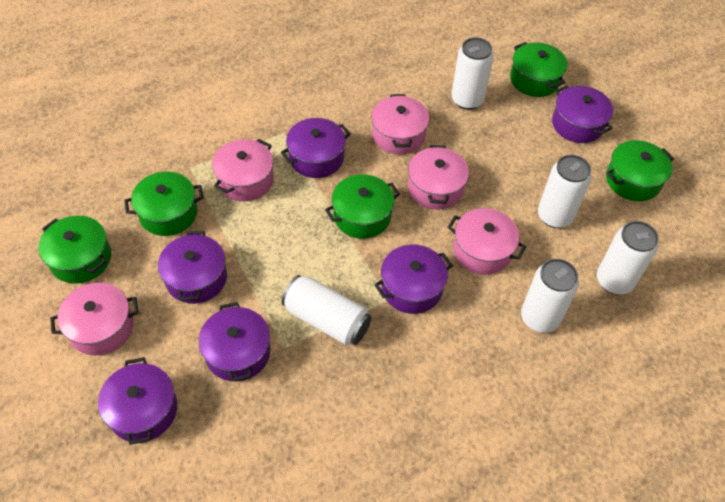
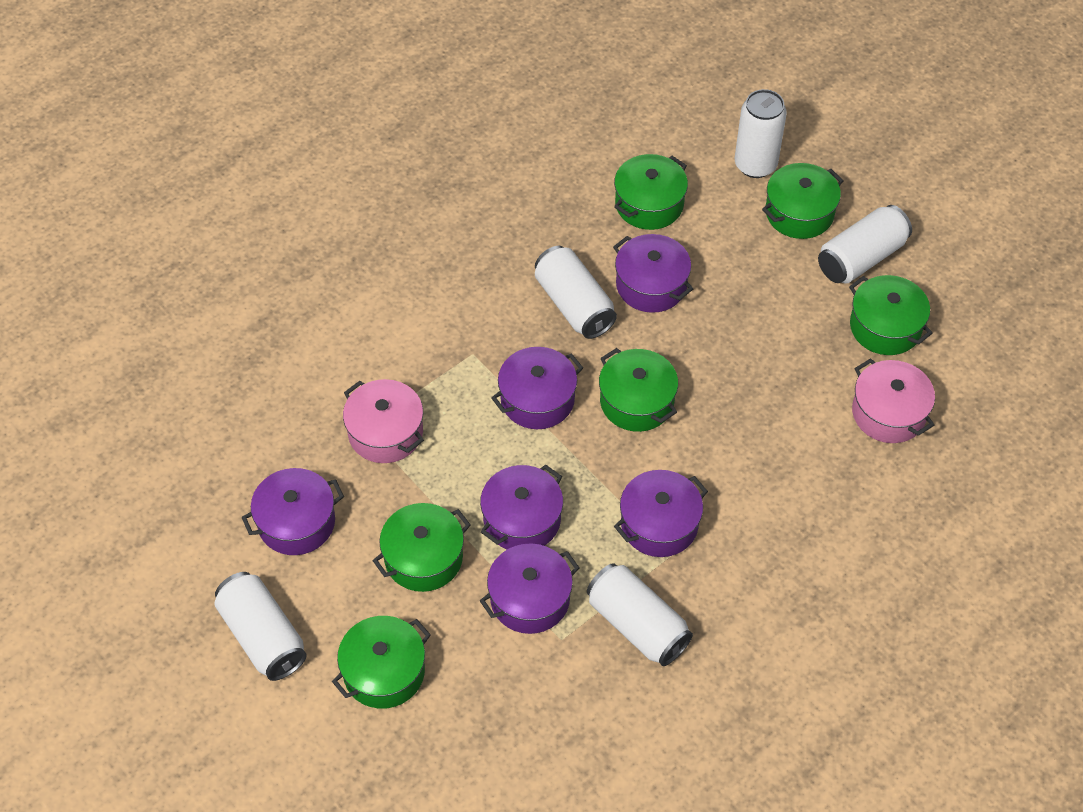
green pot: 5 -> 6
pink pot: 5 -> 2

